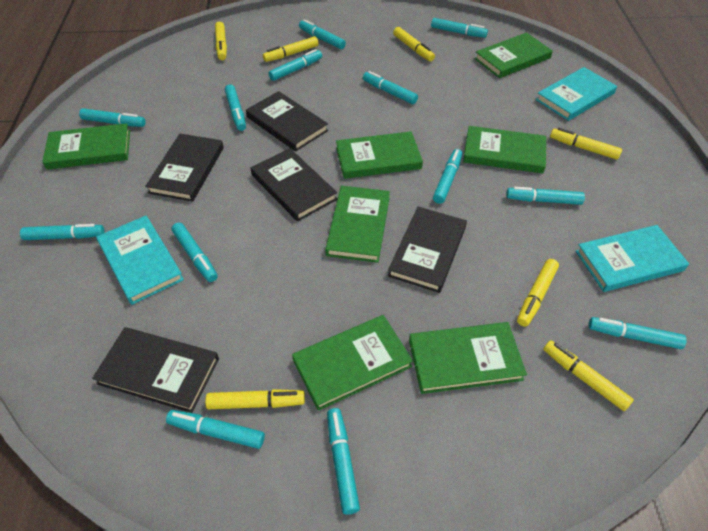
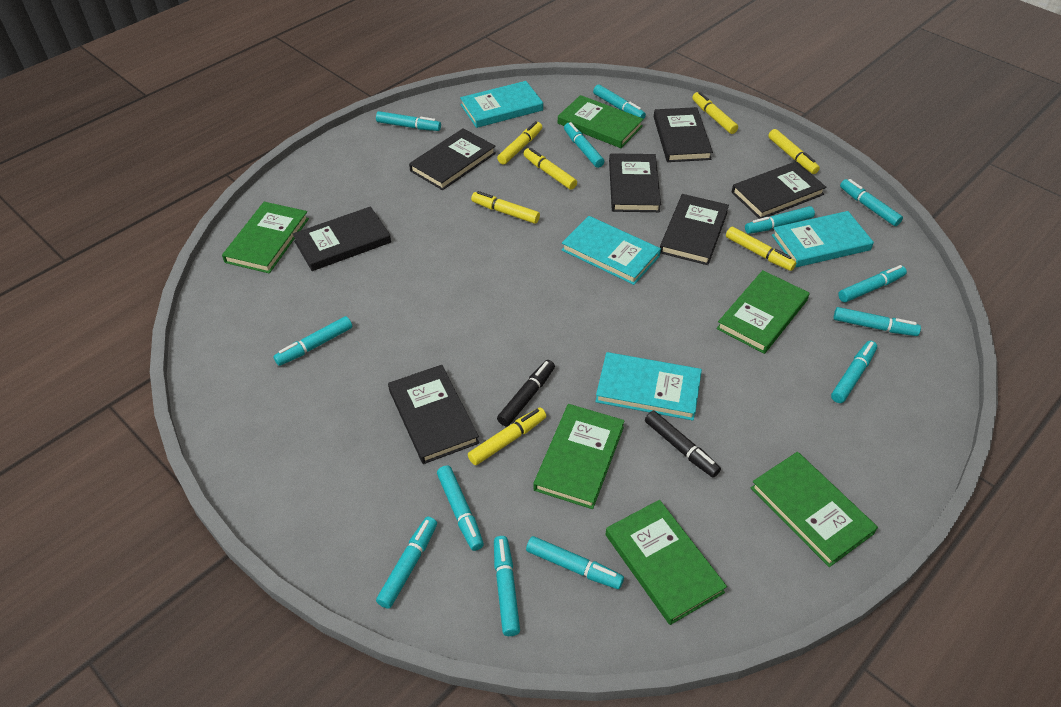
black book: 5 -> 7
black marker: 0 -> 2
green book: 7 -> 6
turquoise book: 3 -> 4

